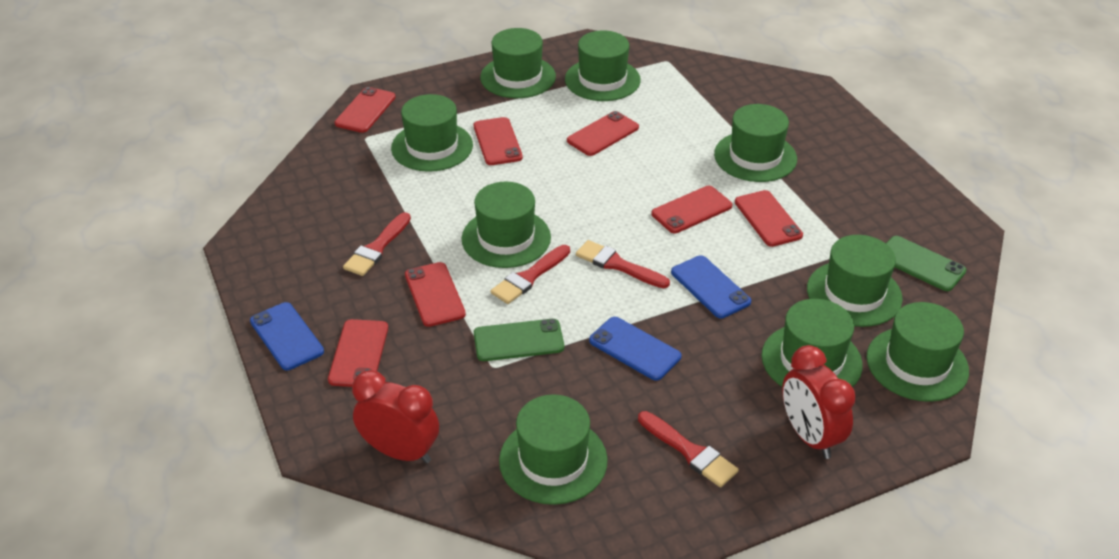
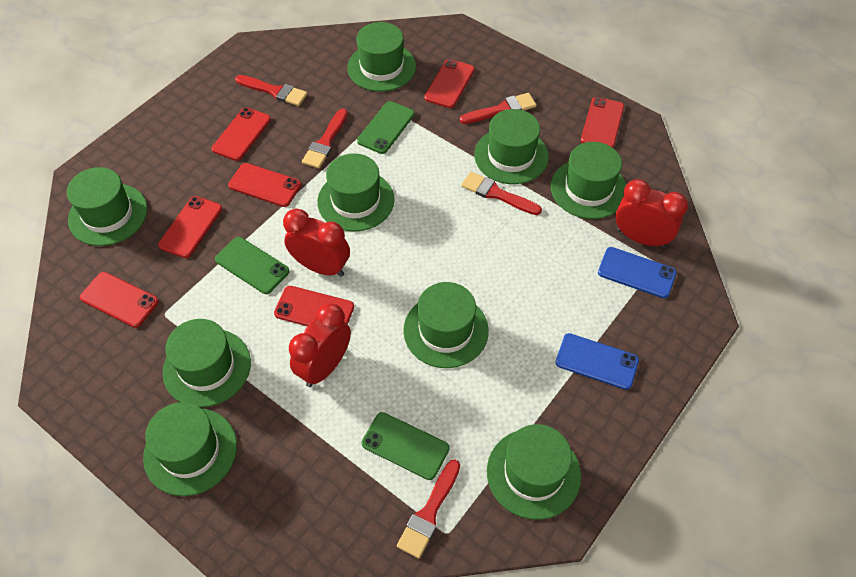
blue phone: 3 -> 2
green phone: 2 -> 3
red brush: 4 -> 5
red clock: 2 -> 3

